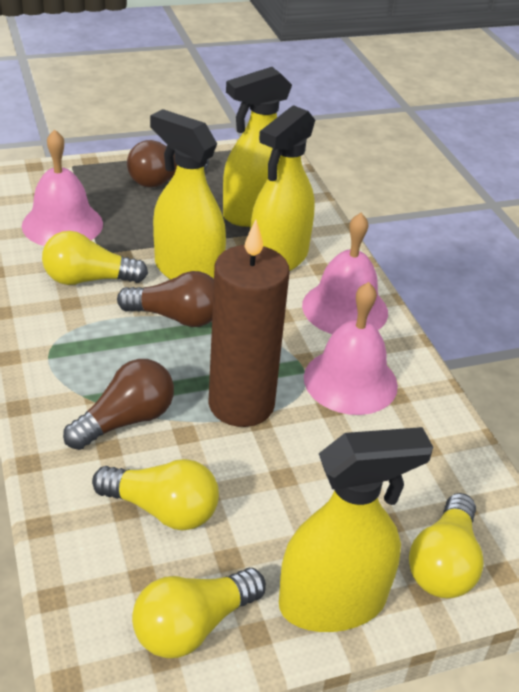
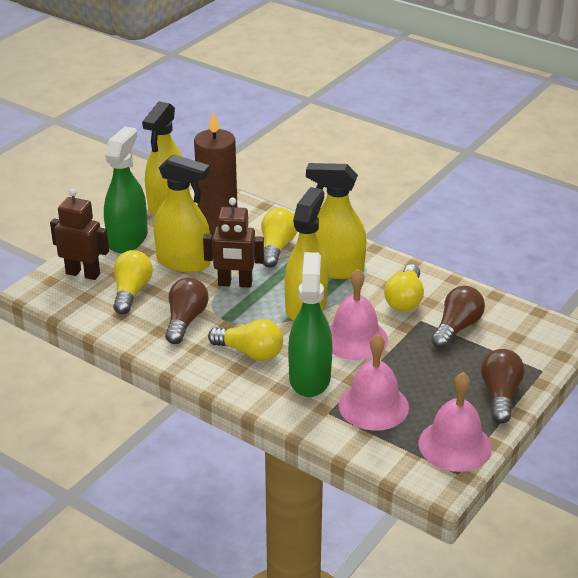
brown robot: 0 -> 2
green spray bottle: 0 -> 2

